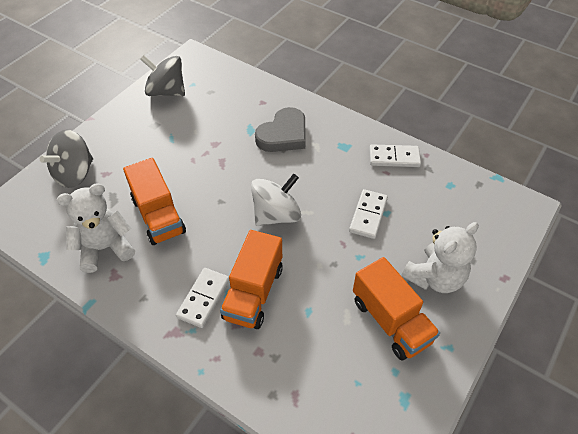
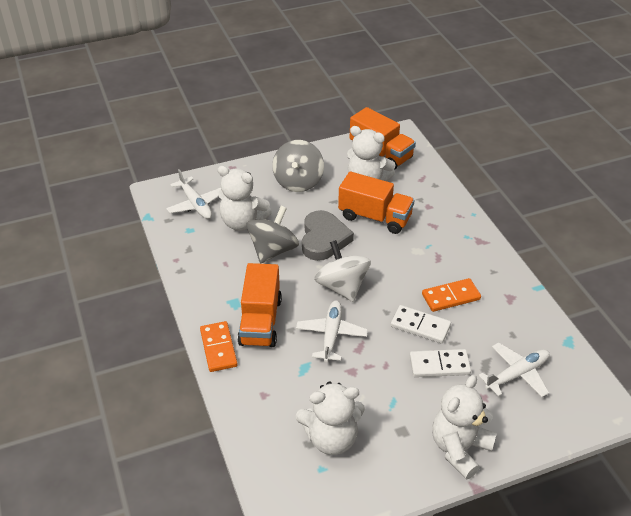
orange domino: 0 -> 2
white domino: 3 -> 2
white plane: 0 -> 3
white teddy bear: 2 -> 4

